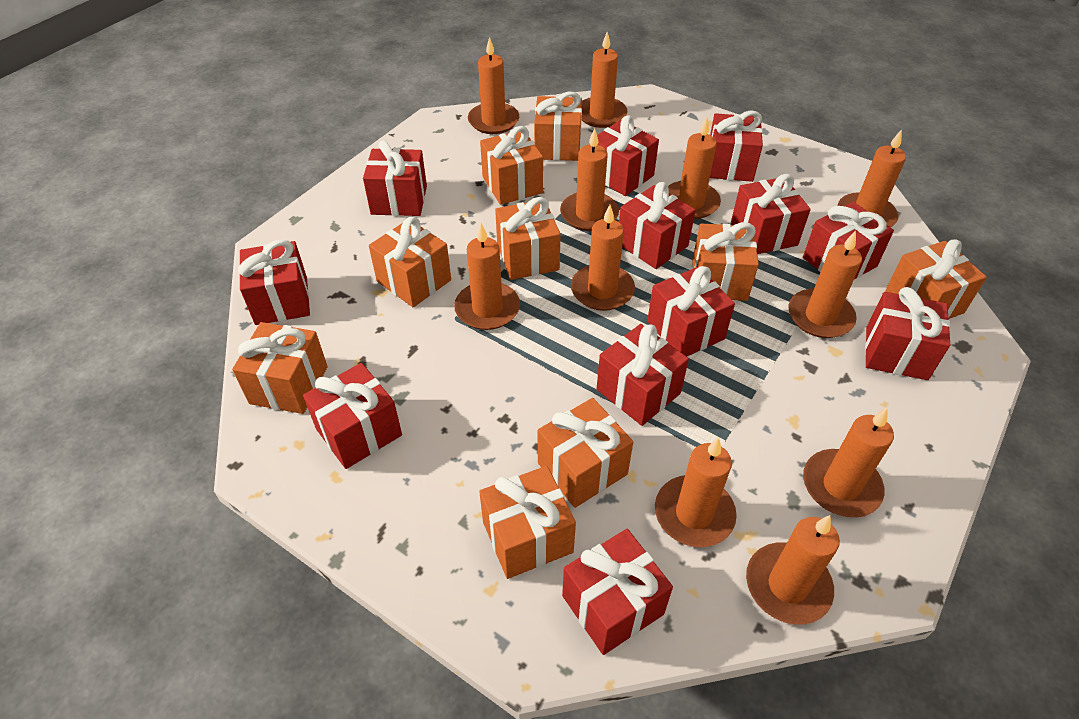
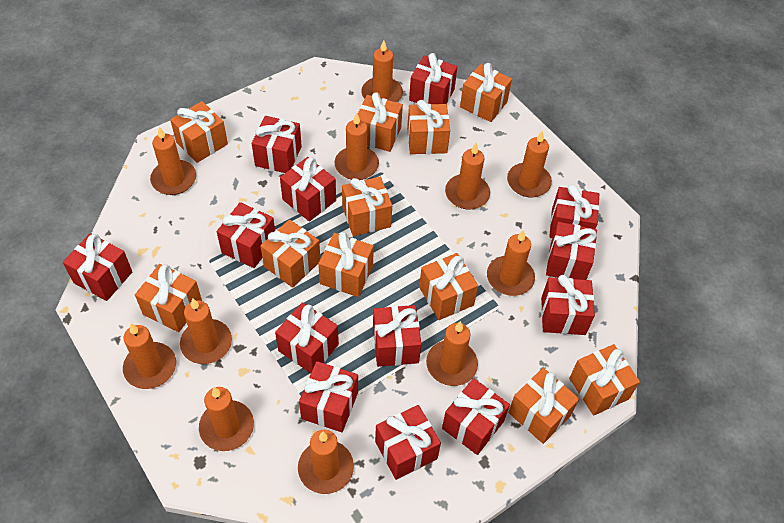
orange gift: 9 -> 11
red gift: 12 -> 13

